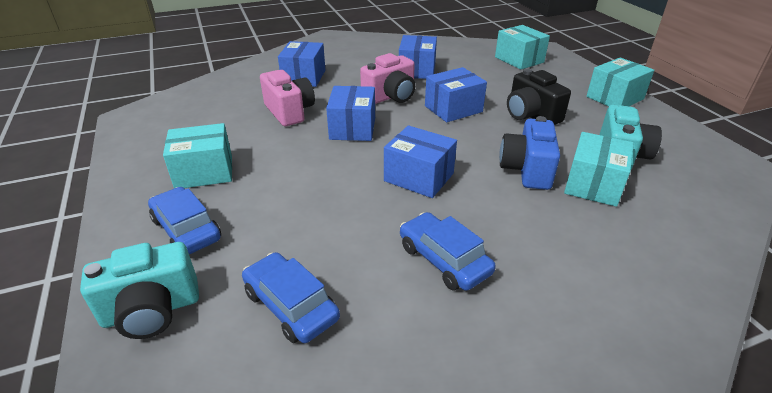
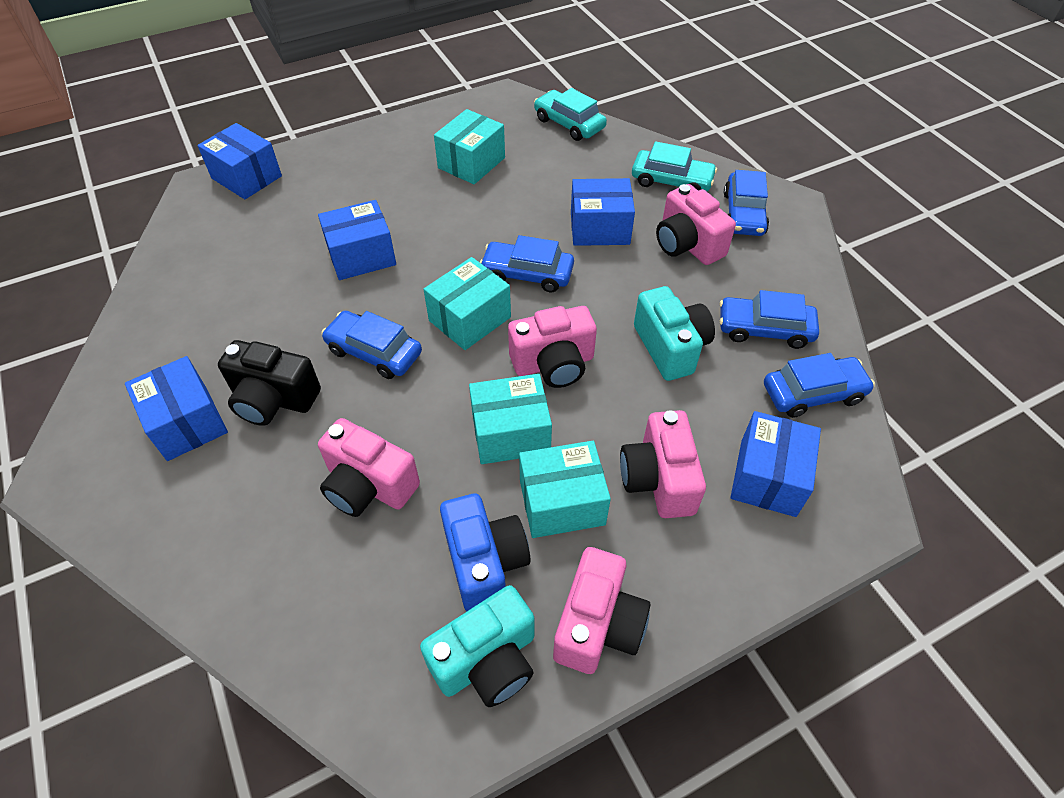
blue car: 3 -> 5
pink camera: 2 -> 5
turquoise car: 0 -> 2

